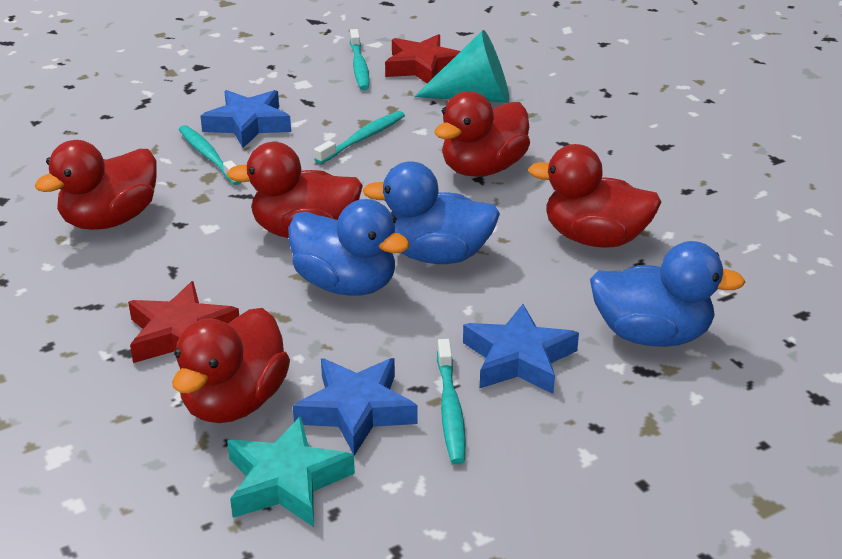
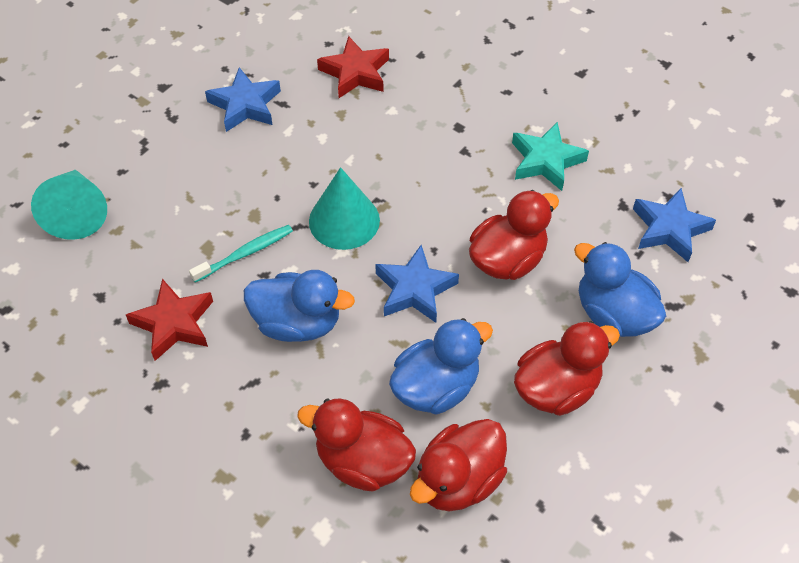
red duck: 5 -> 4
turquoise cone: 1 -> 2
turquoise toothbrush: 4 -> 1

